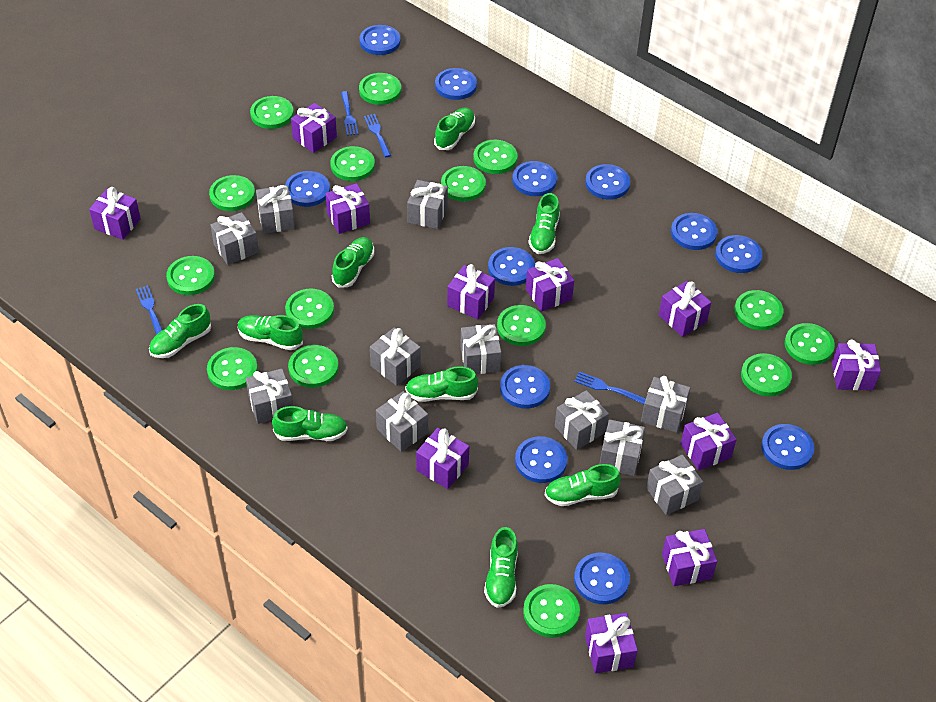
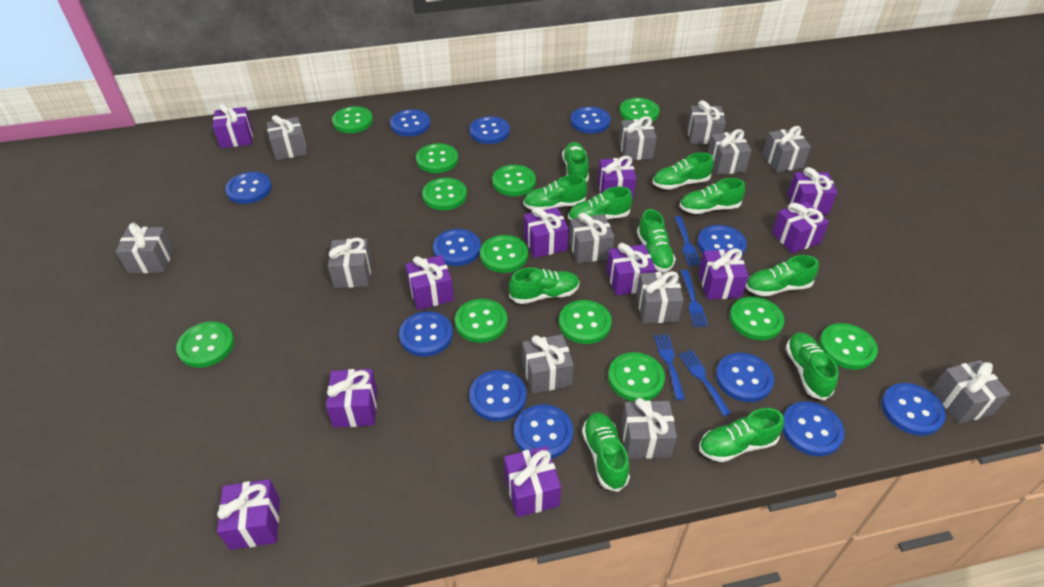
green button: 15 -> 12
green shoe: 9 -> 11
grey gift: 11 -> 12

